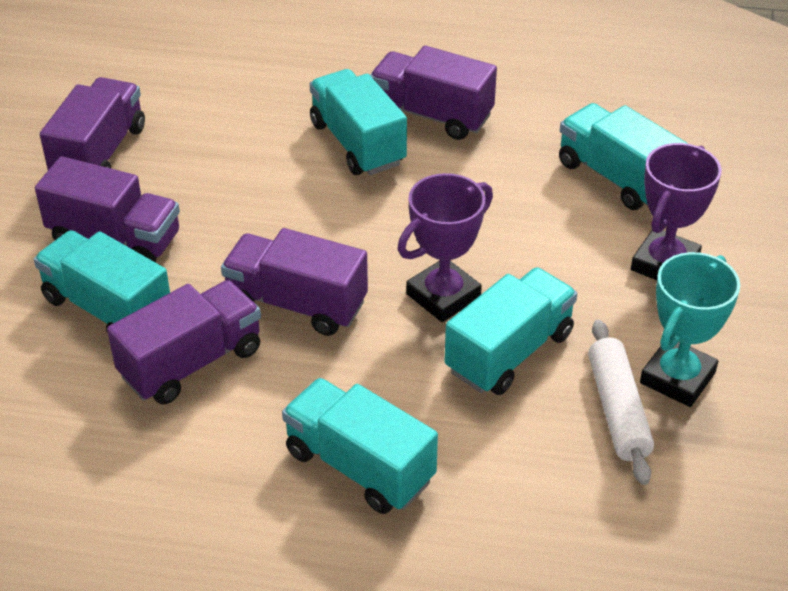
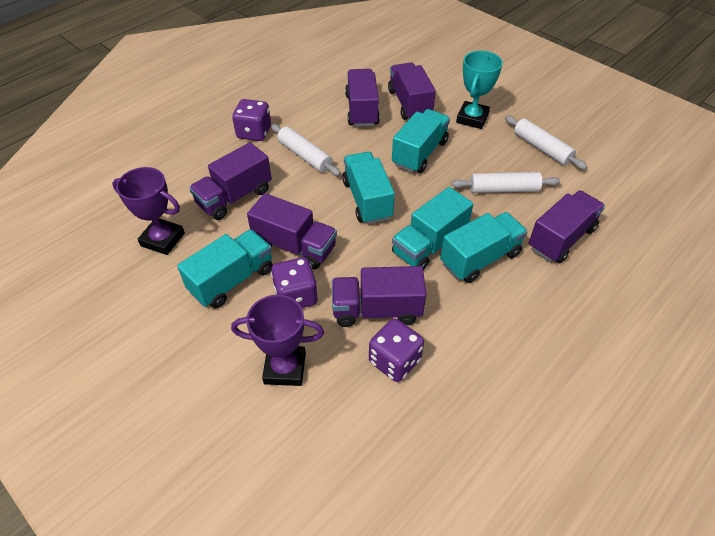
purple dice: 0 -> 3
purple truck: 5 -> 6
white rolling pin: 1 -> 3

